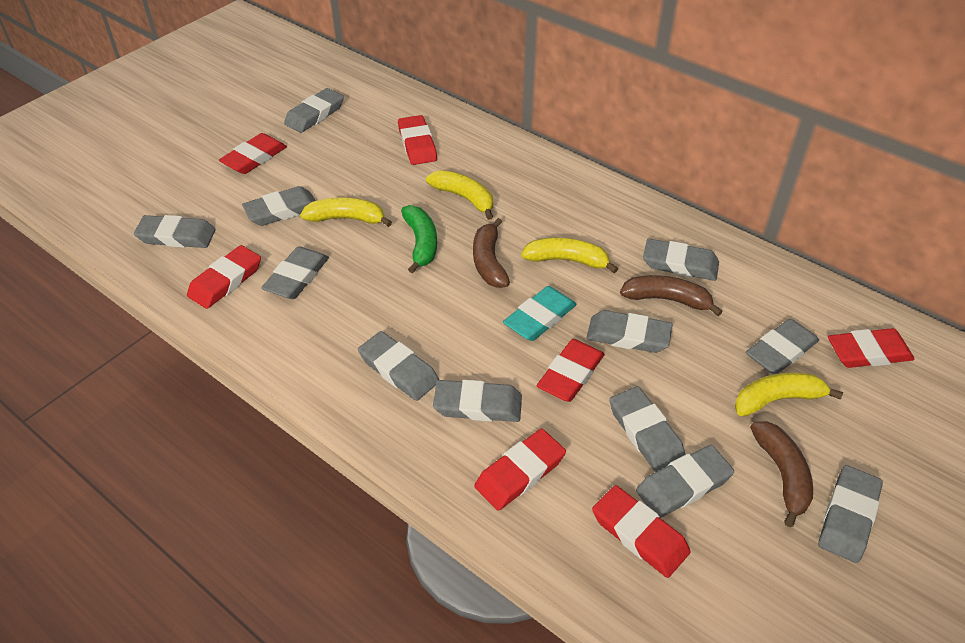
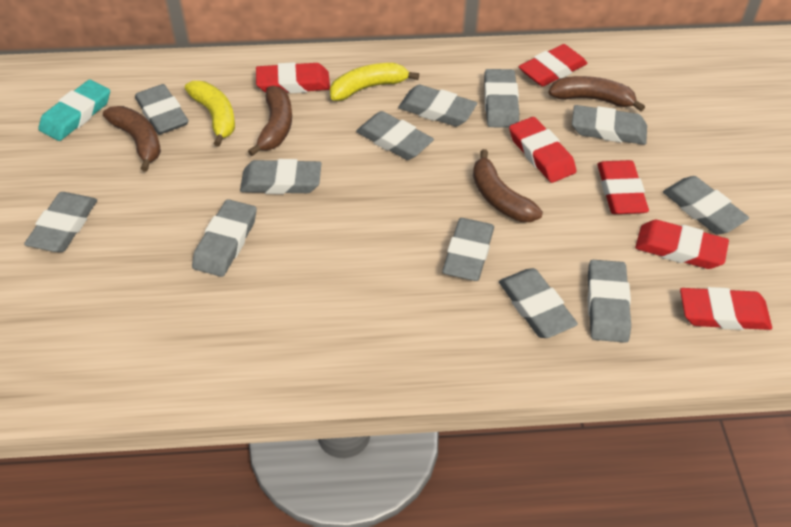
brown banana: 3 -> 4
green banana: 1 -> 0
red eraser: 7 -> 6
yellow banana: 4 -> 2

